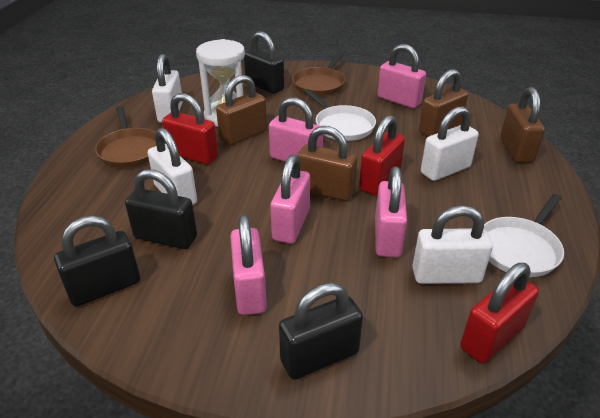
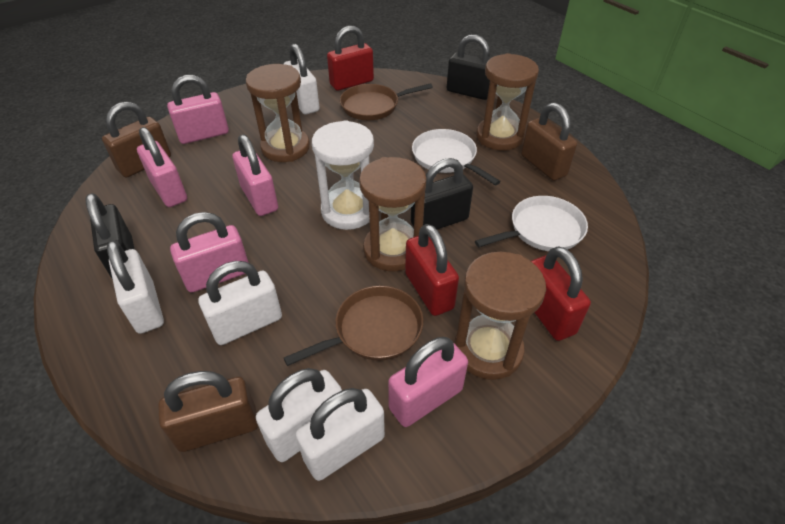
black padlock: 4 -> 3
brown hourglass: 0 -> 4
brown padlock: 4 -> 3
white padlock: 4 -> 5

